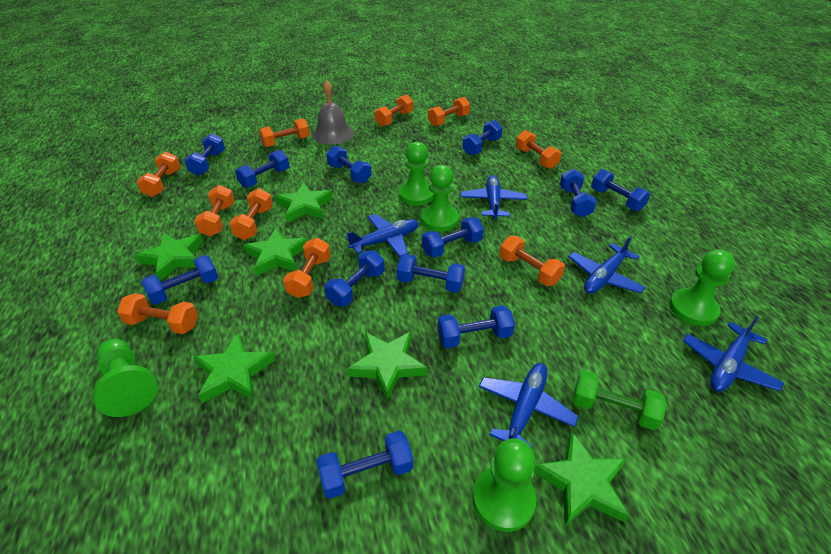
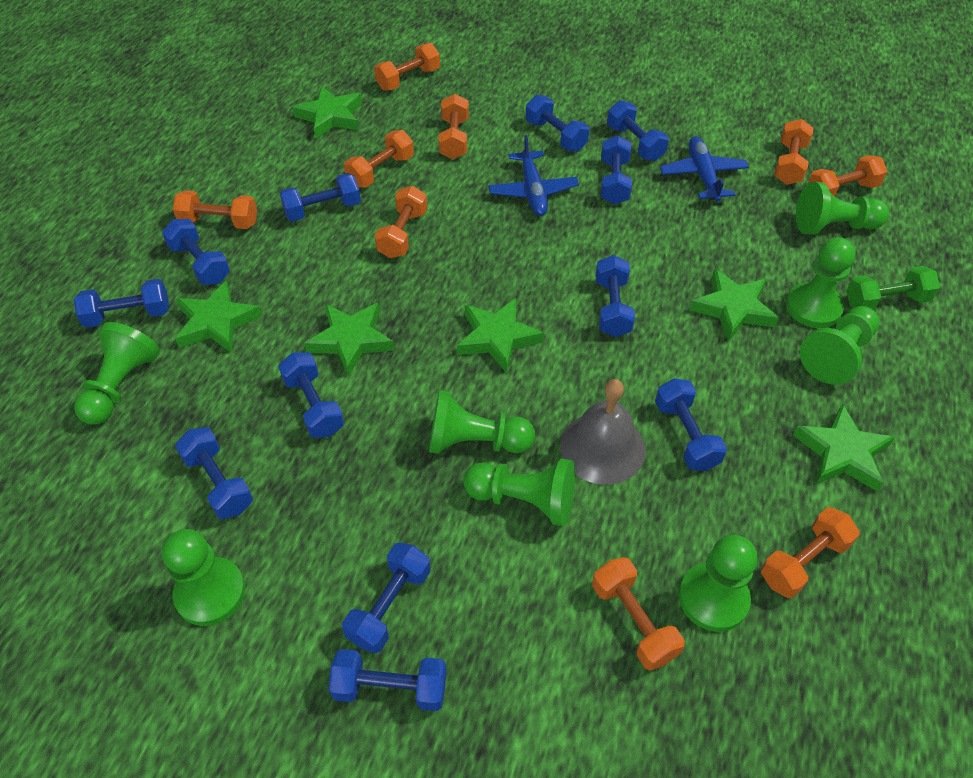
blue plane: 5 -> 2
green pawn: 5 -> 8
orange dumbbell: 10 -> 9

